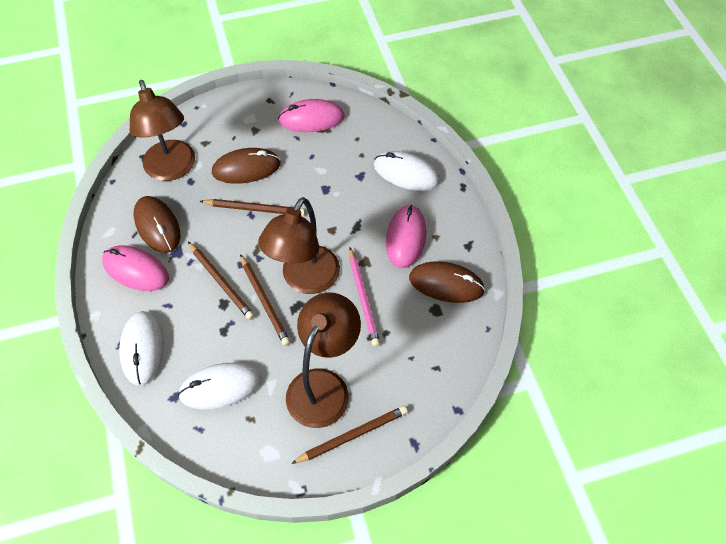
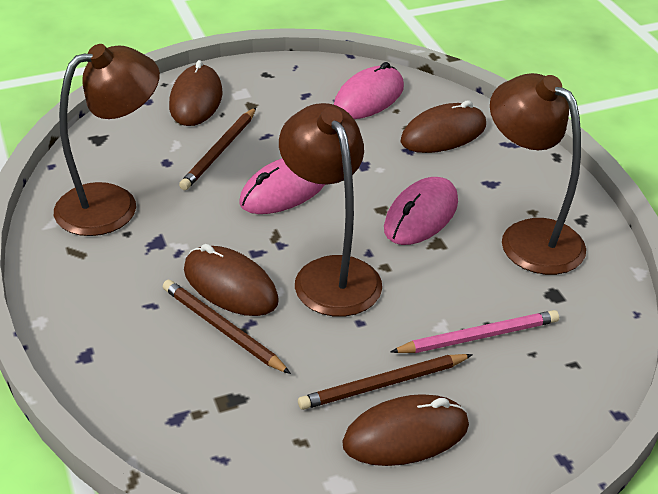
brown mouse: 3 -> 4
brown pencil: 4 -> 3
white mouse: 3 -> 0

